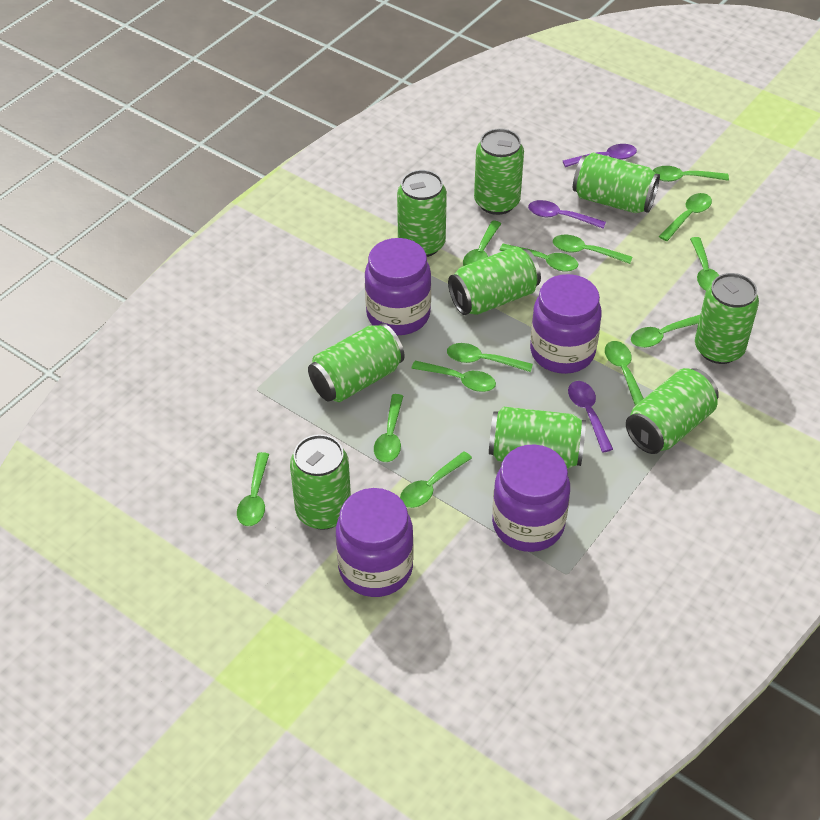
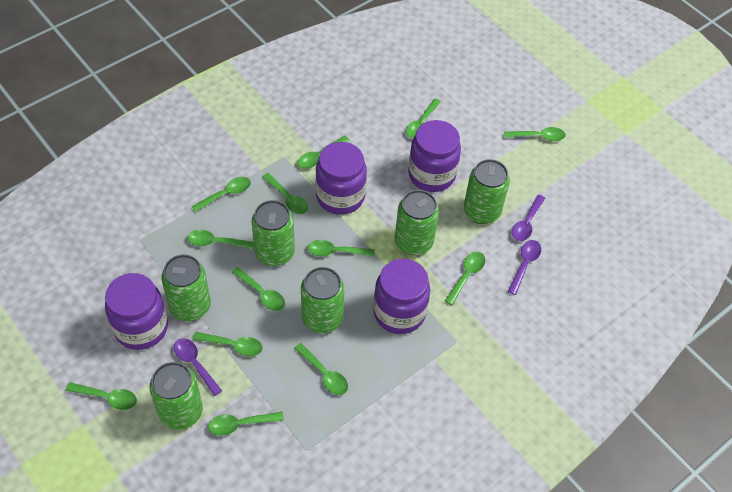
green can: 9 -> 6

